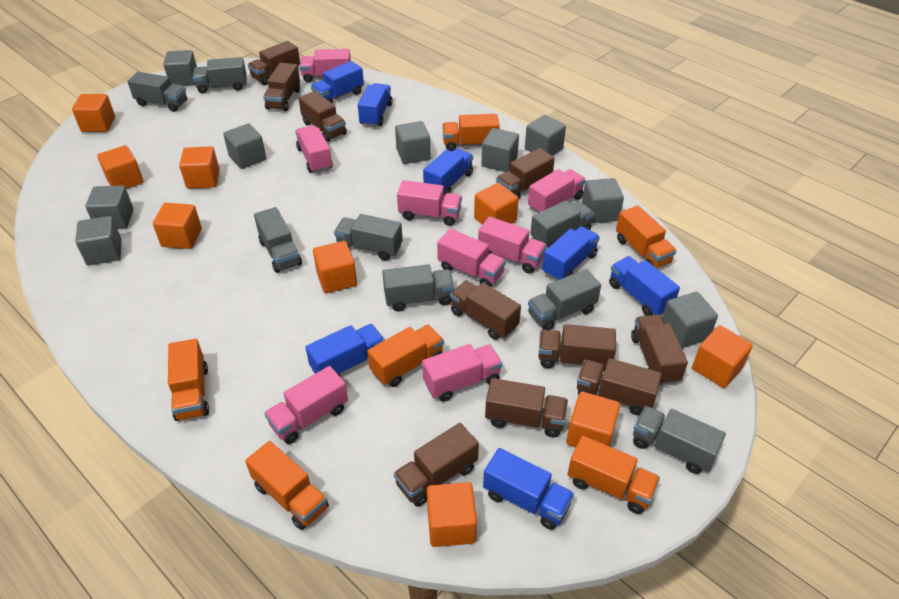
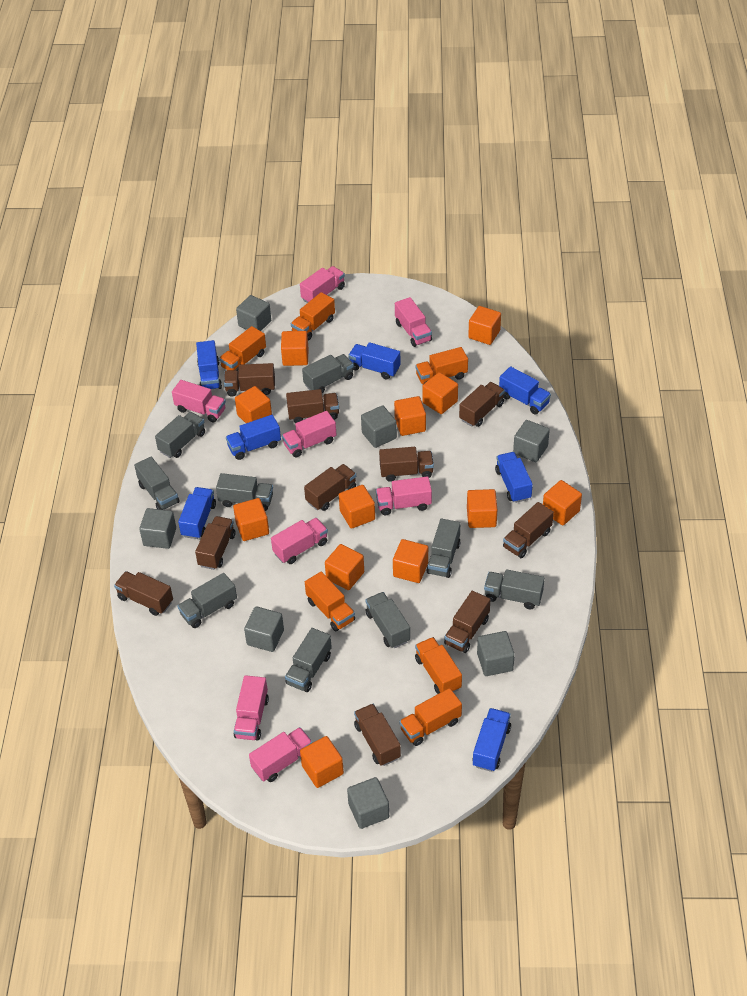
grey cube: 9 -> 7
grey truck: 8 -> 9
orange cube: 9 -> 12

